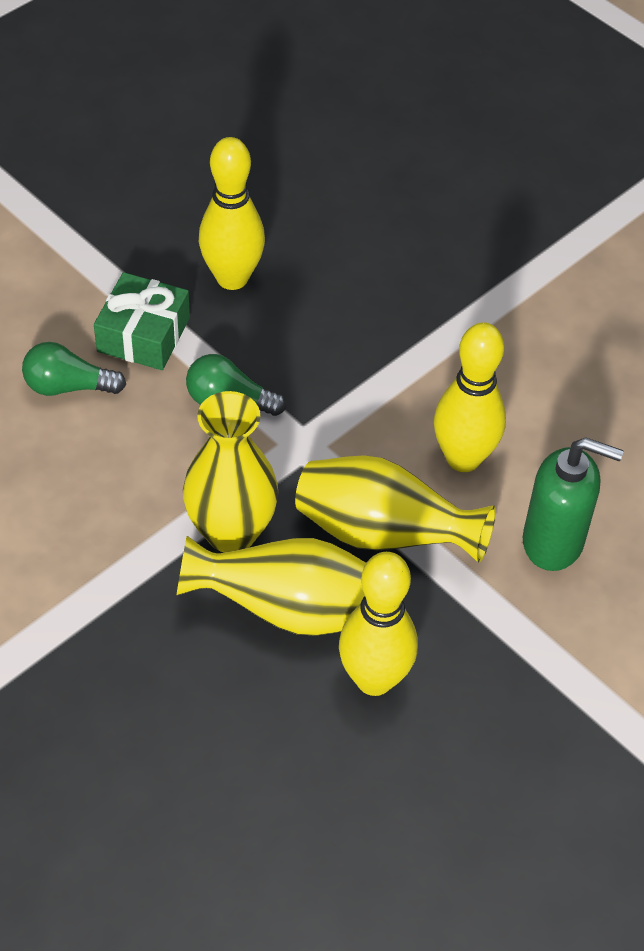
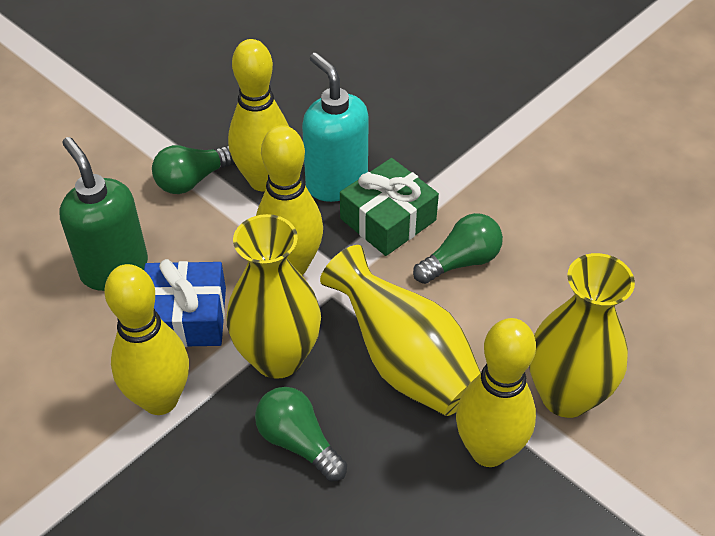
blue gift: 0 -> 1
green light bulb: 2 -> 3
turquoise soap dispenser: 0 -> 1
yellow bowling pin: 3 -> 4

